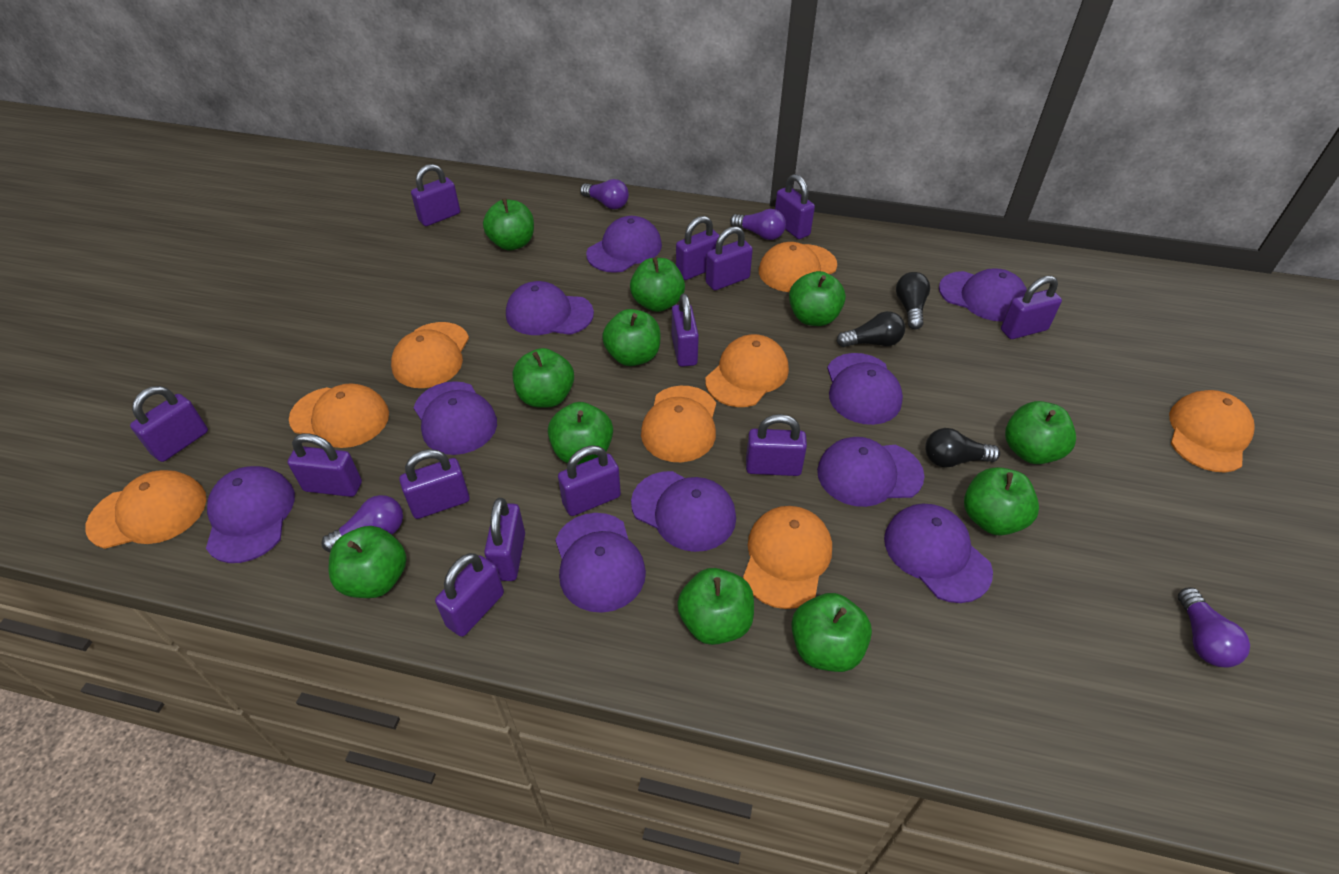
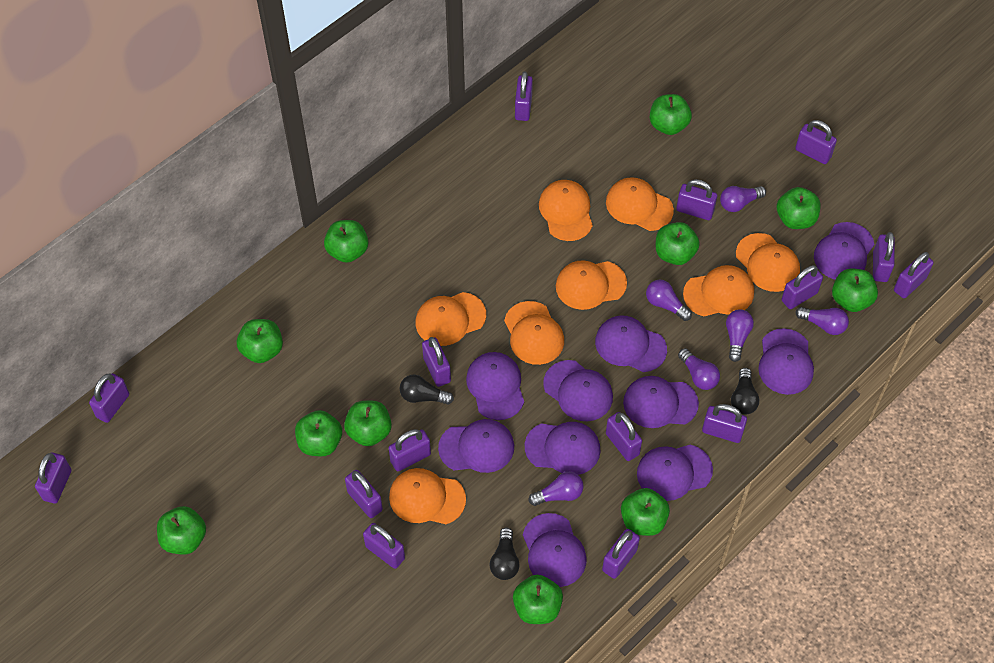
purple light bulb: 4 -> 6
purple padlock: 13 -> 15

